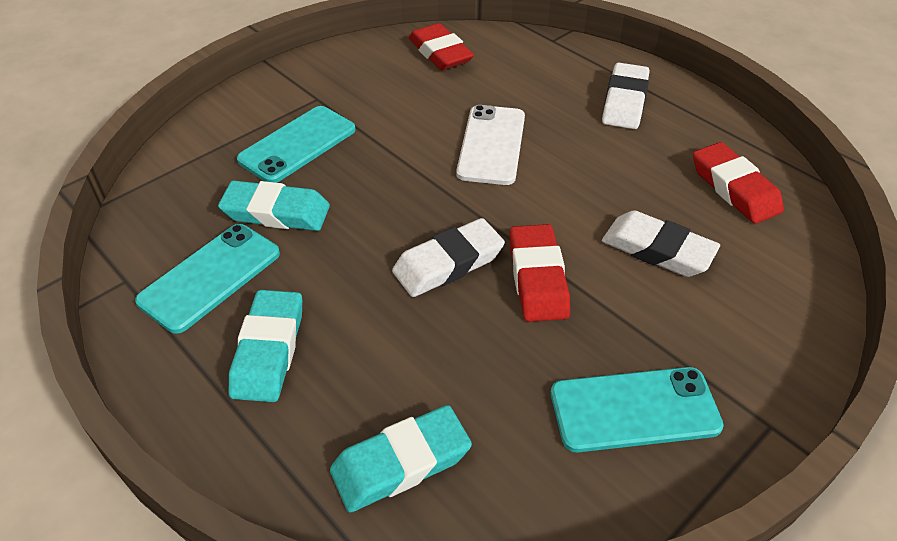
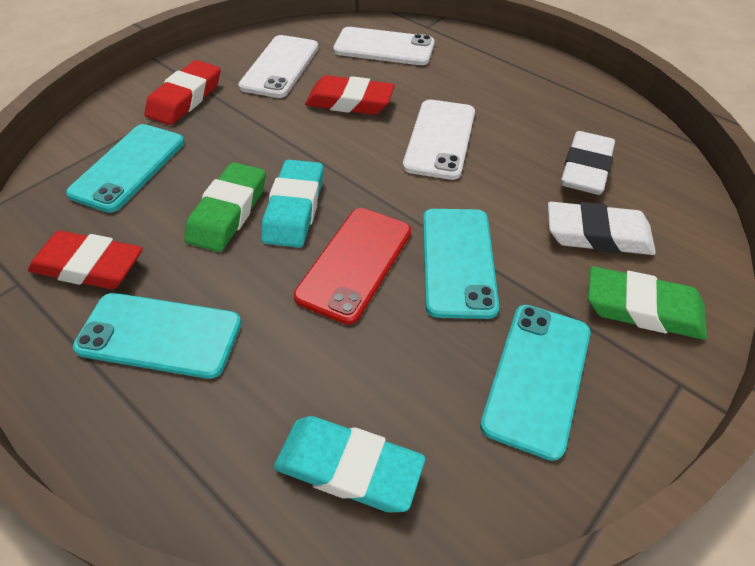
green eraser: 0 -> 2
red phone: 0 -> 1
turquoise eraser: 3 -> 2
turquoise phone: 3 -> 4
white eraser: 3 -> 2
white phone: 1 -> 3

